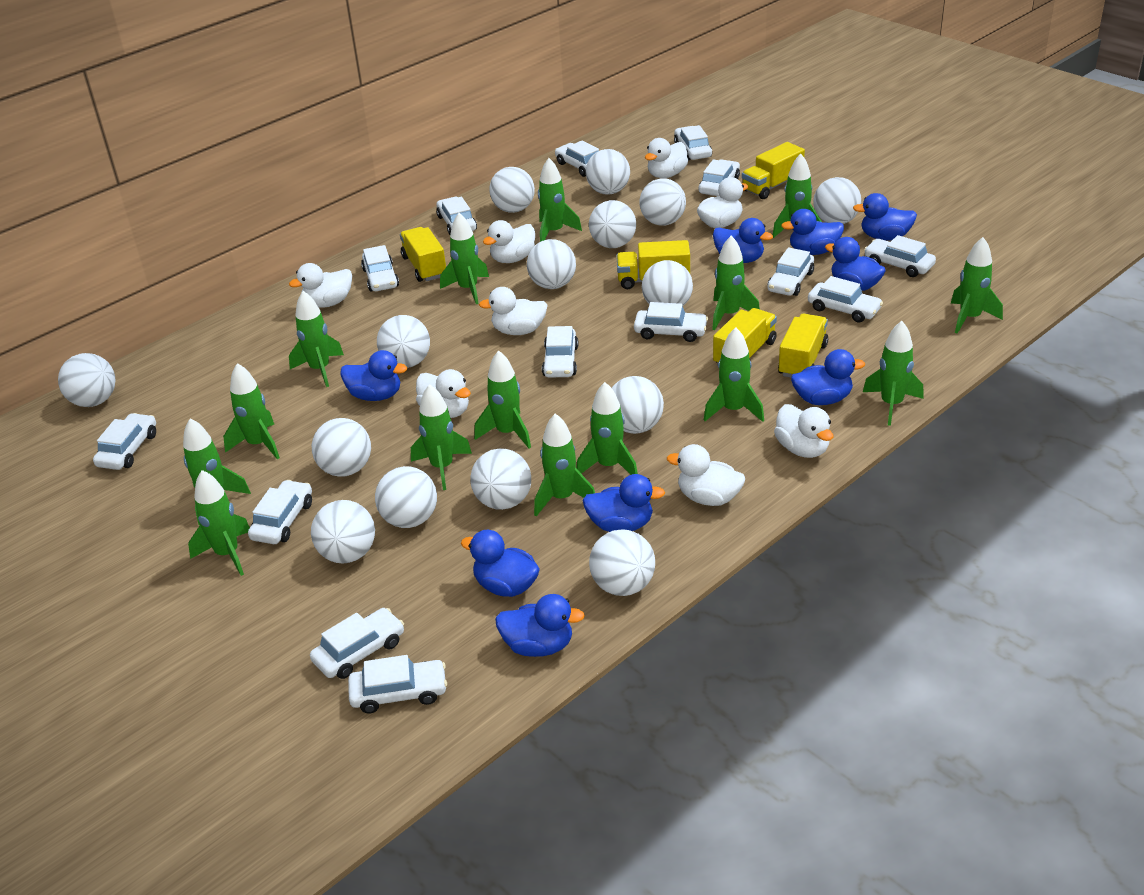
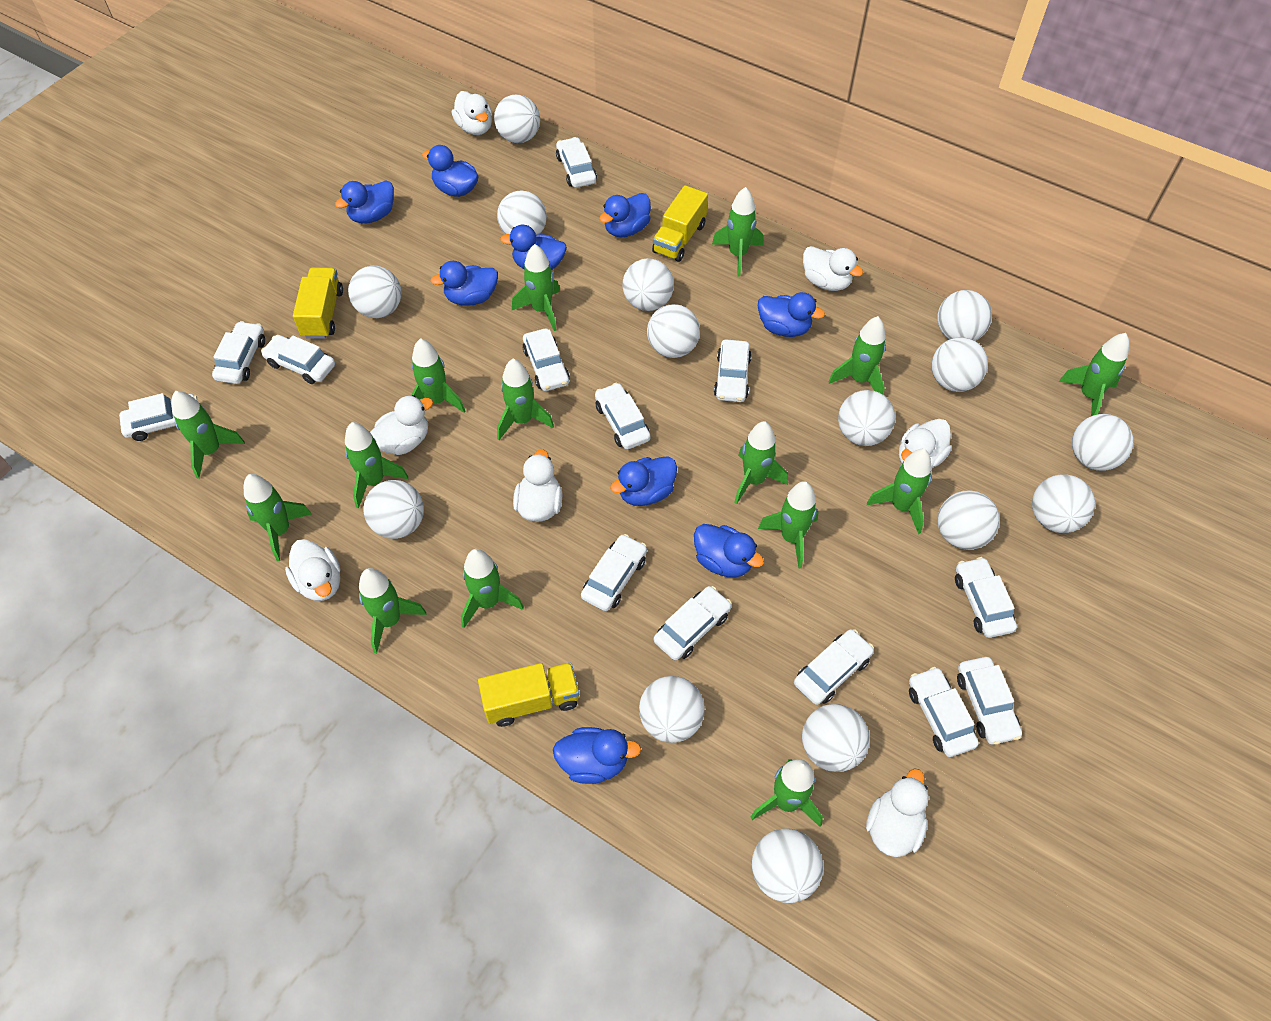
white car: 14 -> 13
white duck: 8 -> 7
yellow truck: 5 -> 3

